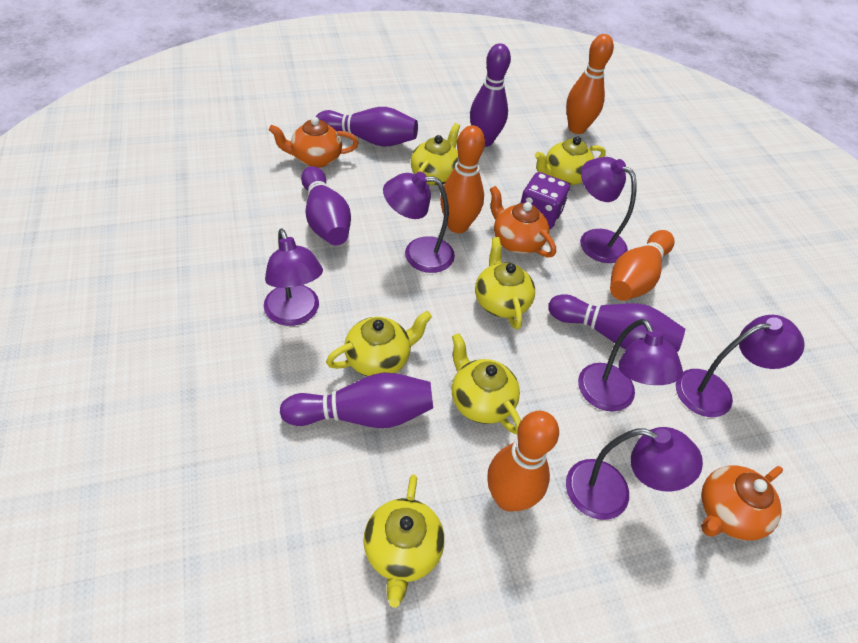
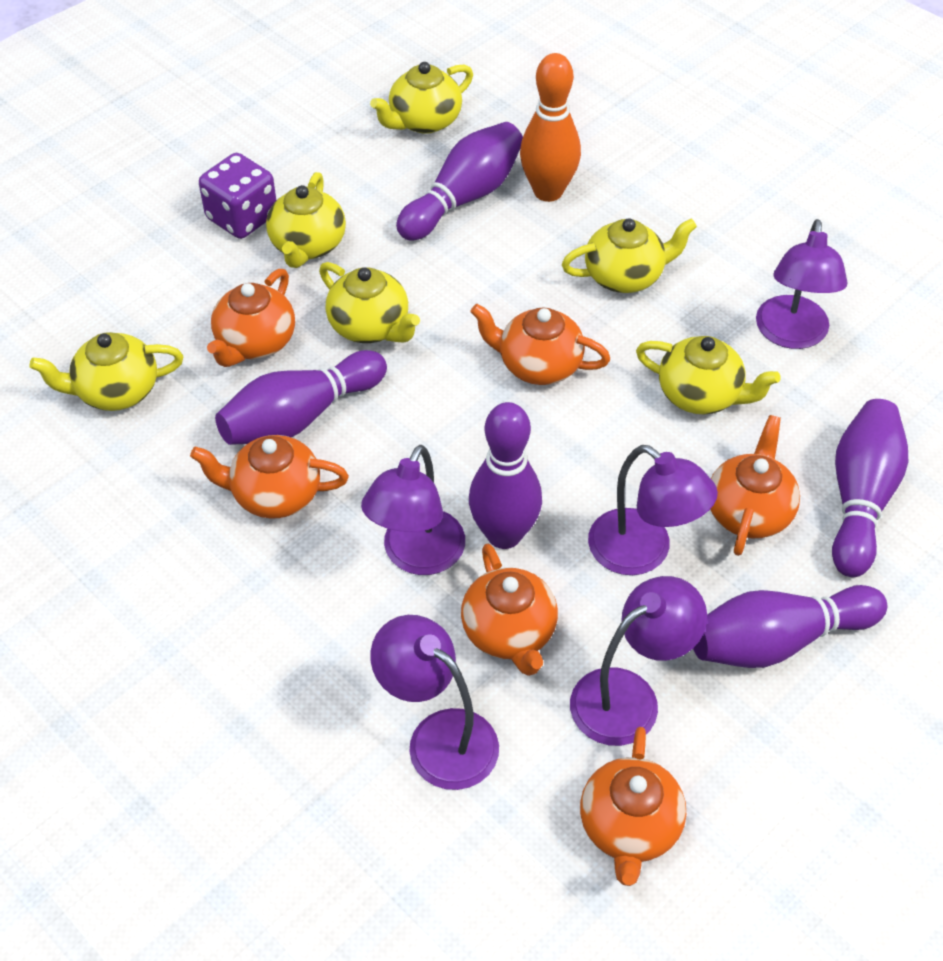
orange bowling pin: 4 -> 1
orange teapot: 3 -> 6
purple lamp: 6 -> 5

